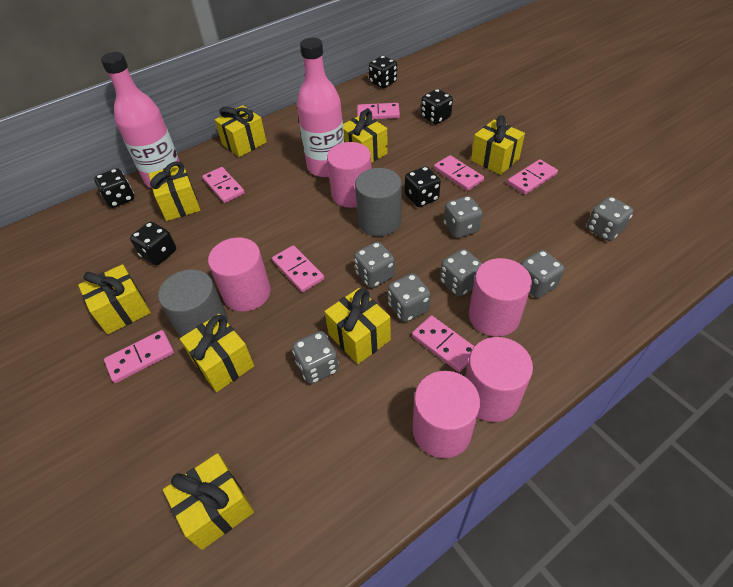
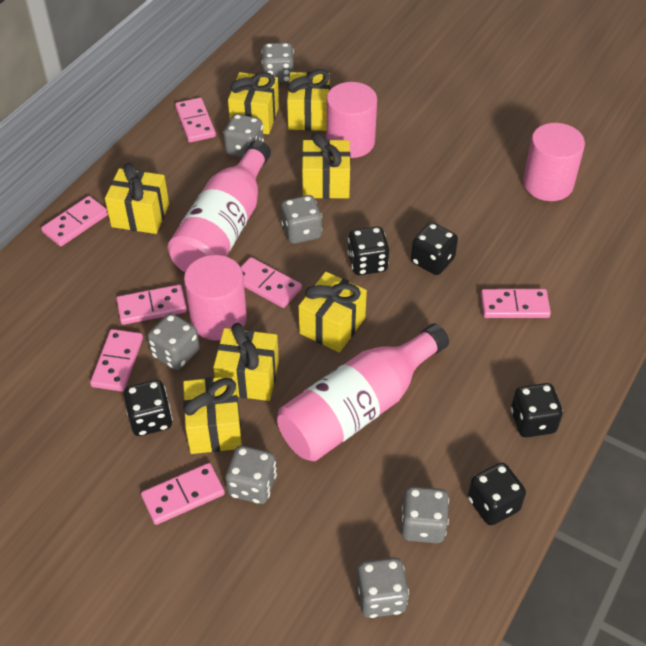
grey cylinder: 2 -> 0
pink cylinder: 5 -> 3
yellow gift: 8 -> 7

